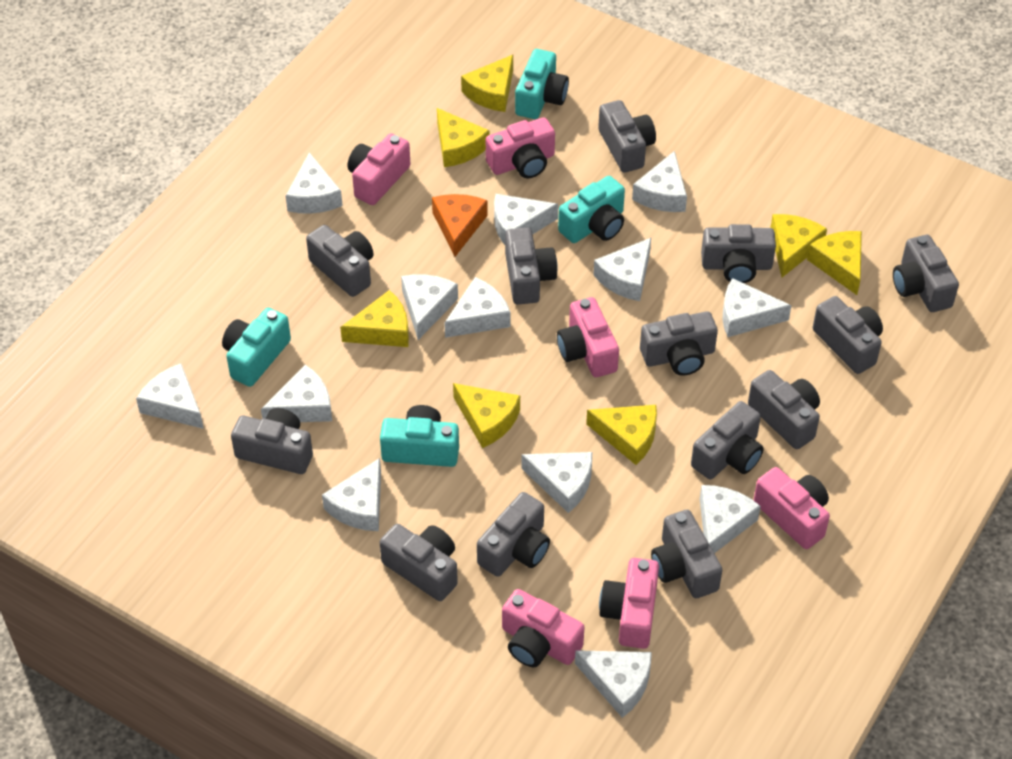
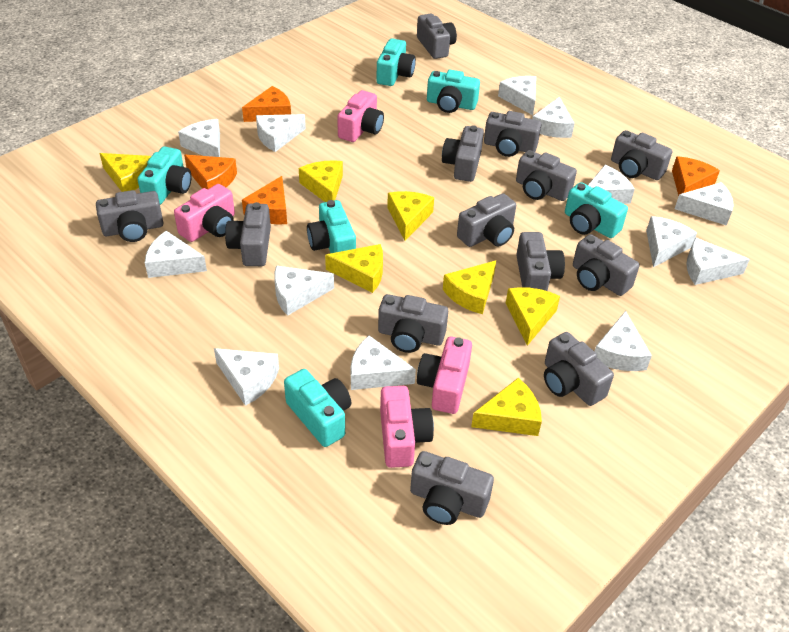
orange cheese: 1 -> 4
pink camera: 6 -> 4
turquoise camera: 4 -> 6

